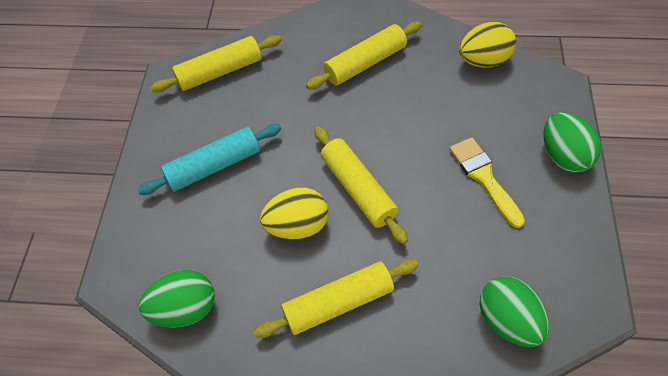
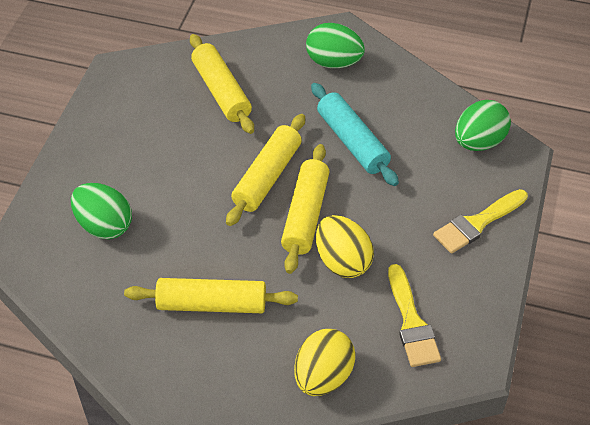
yellow brush: 1 -> 2

